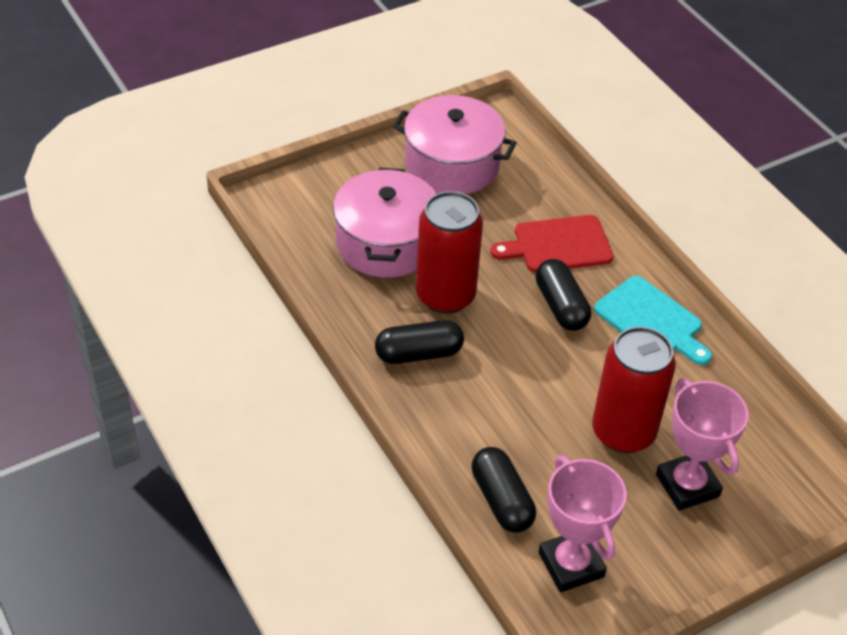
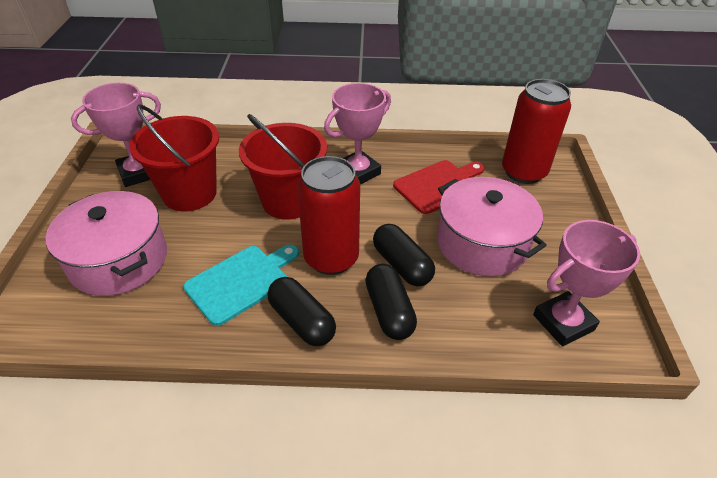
pink trophy: 2 -> 3
red bucket: 0 -> 2

